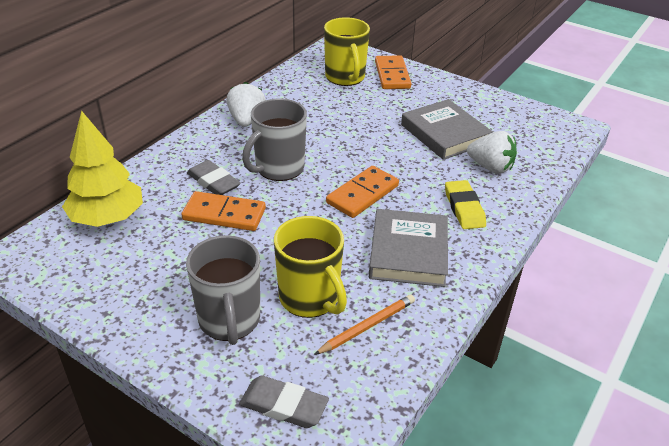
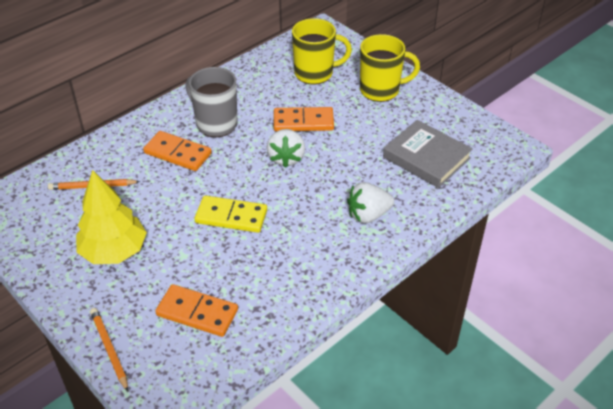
grey book: 2 -> 1
grey eraser: 2 -> 0
grey mug: 2 -> 1
orange pencil: 1 -> 2
yellow domino: 0 -> 1
yellow eraser: 1 -> 0

